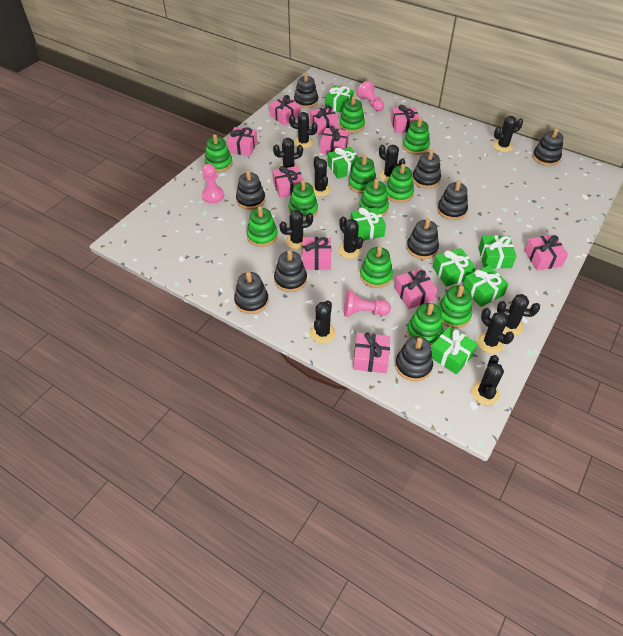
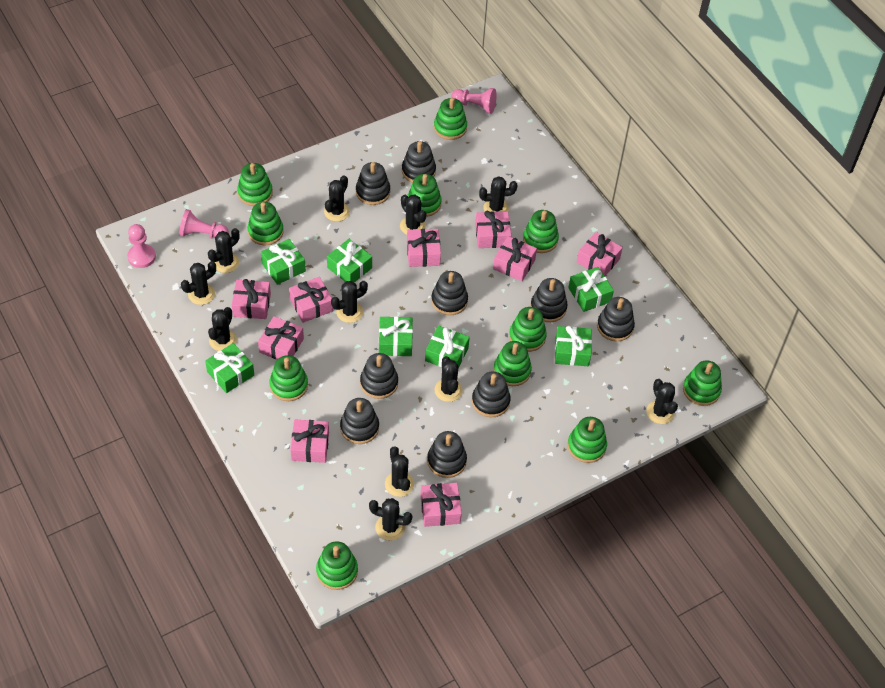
pink gift: 10 -> 9

